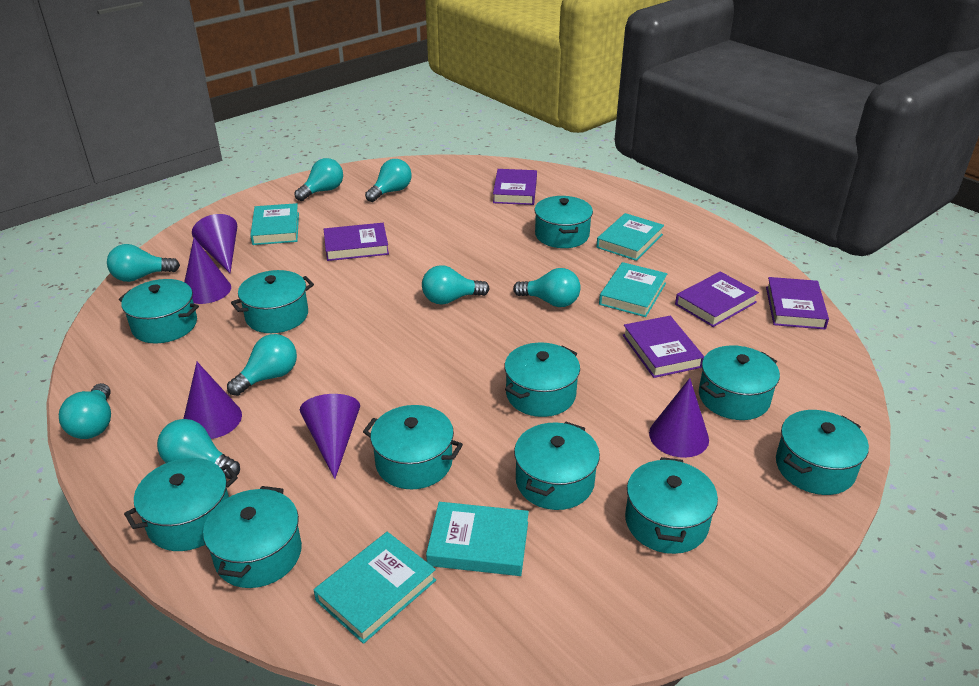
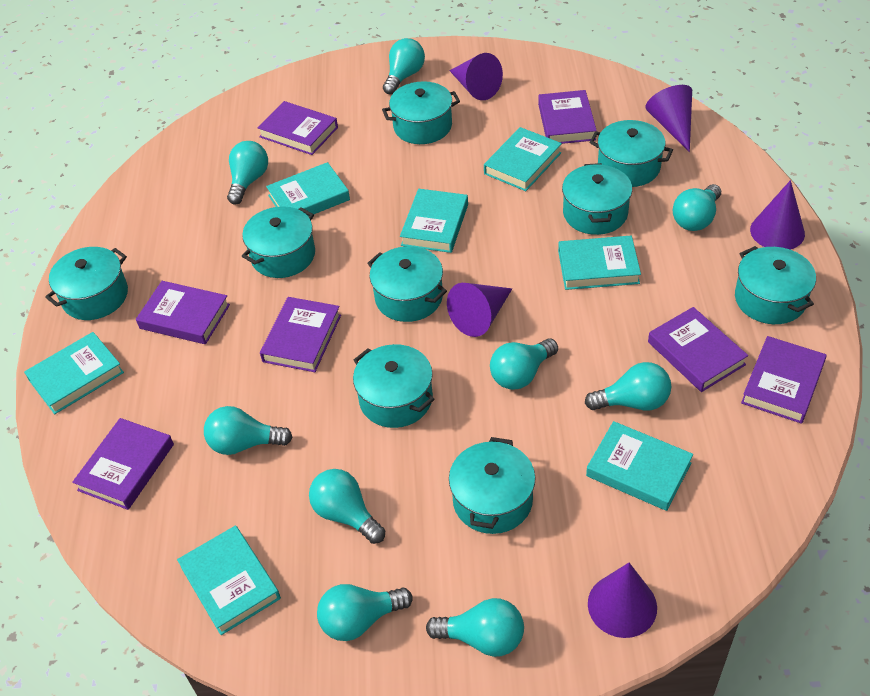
purple book: 5 -> 7
turquoise book: 5 -> 7
turquoise light bulb: 8 -> 9
turquoise pot: 11 -> 9

